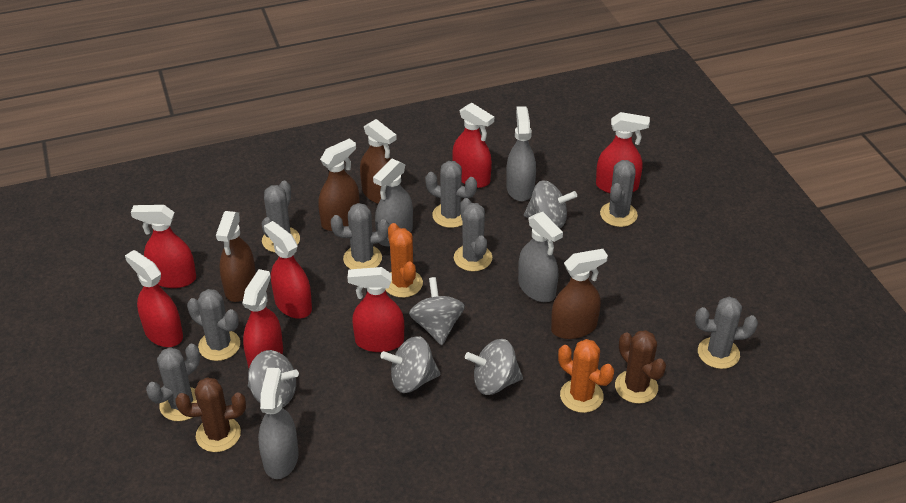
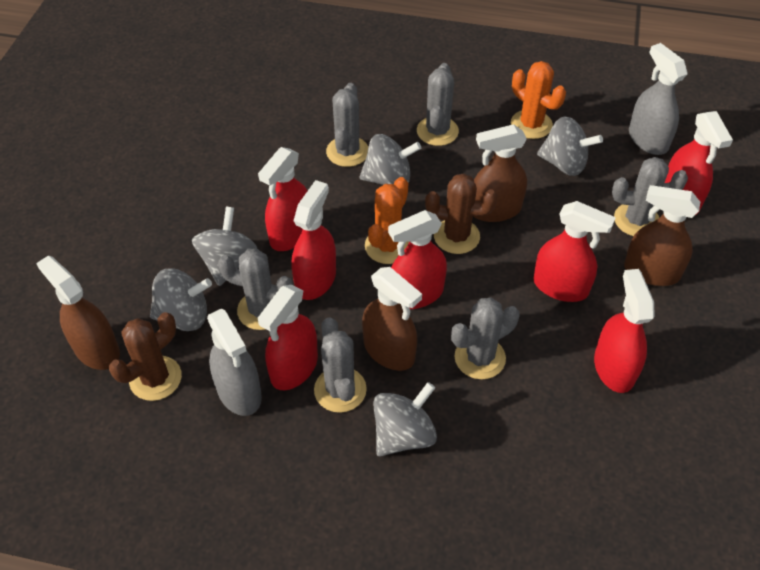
grey cactus: 8 -> 6
grey spray bottle: 4 -> 2

